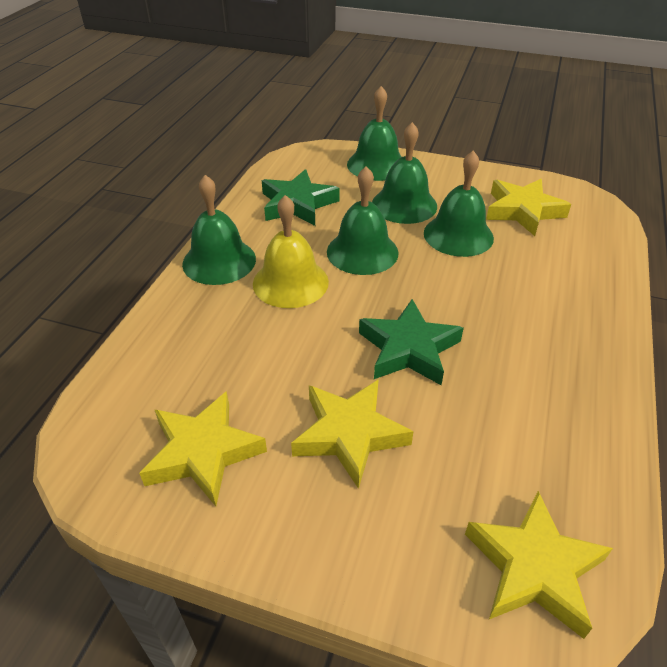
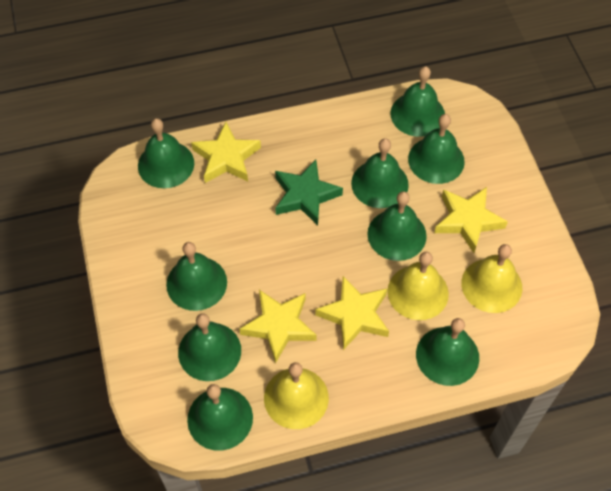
green bell: 5 -> 9
green star: 2 -> 1
yellow bell: 1 -> 3

